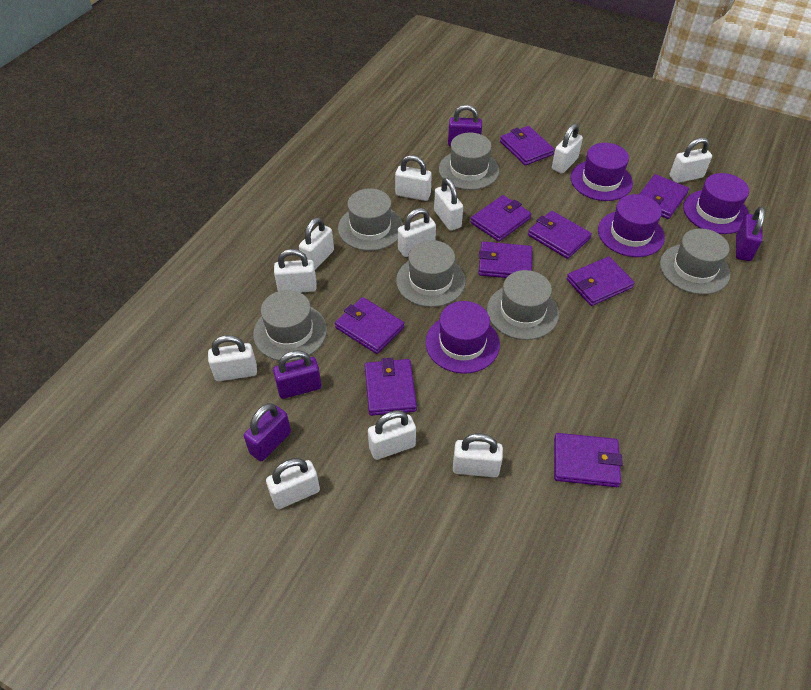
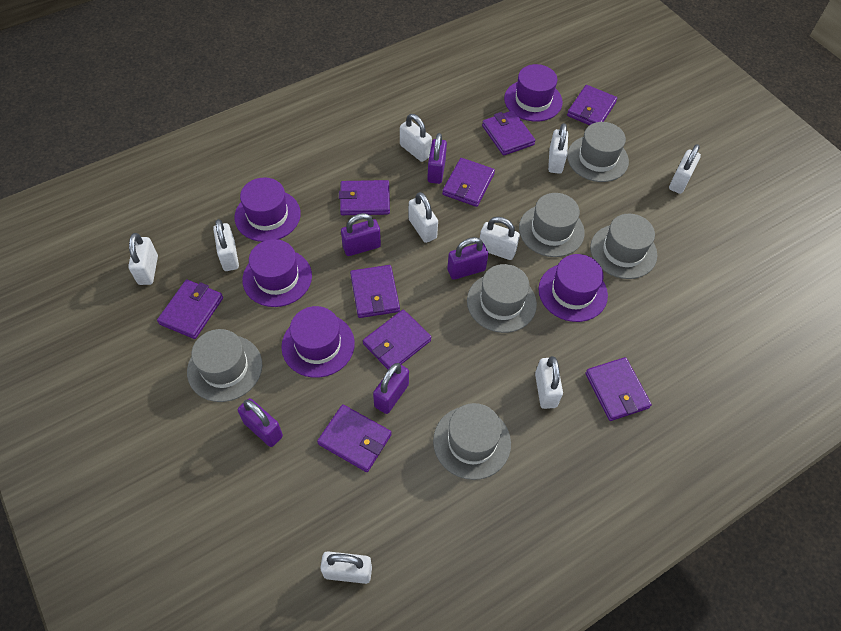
purple hat: 4 -> 5
purple padlock: 4 -> 5
white padlock: 11 -> 9

